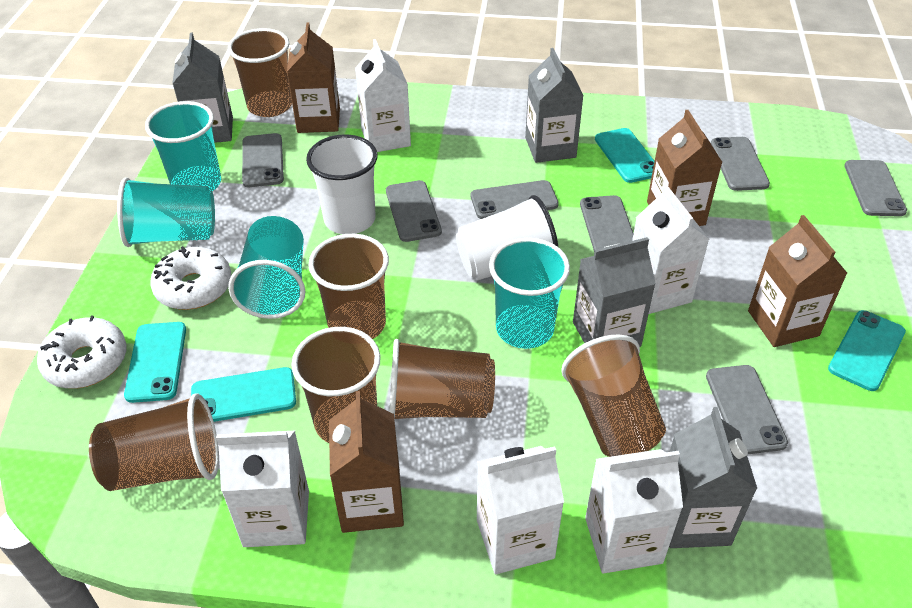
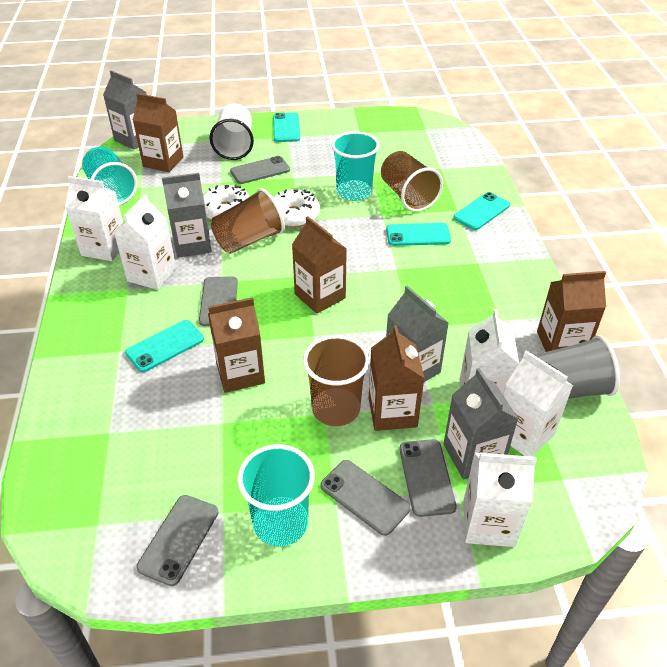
brown carton: 4 -> 5
brown cup: 6 -> 3
grey cup: 0 -> 1
grey phone: 7 -> 5
turquoise cup: 4 -> 3
white cup: 2 -> 1

